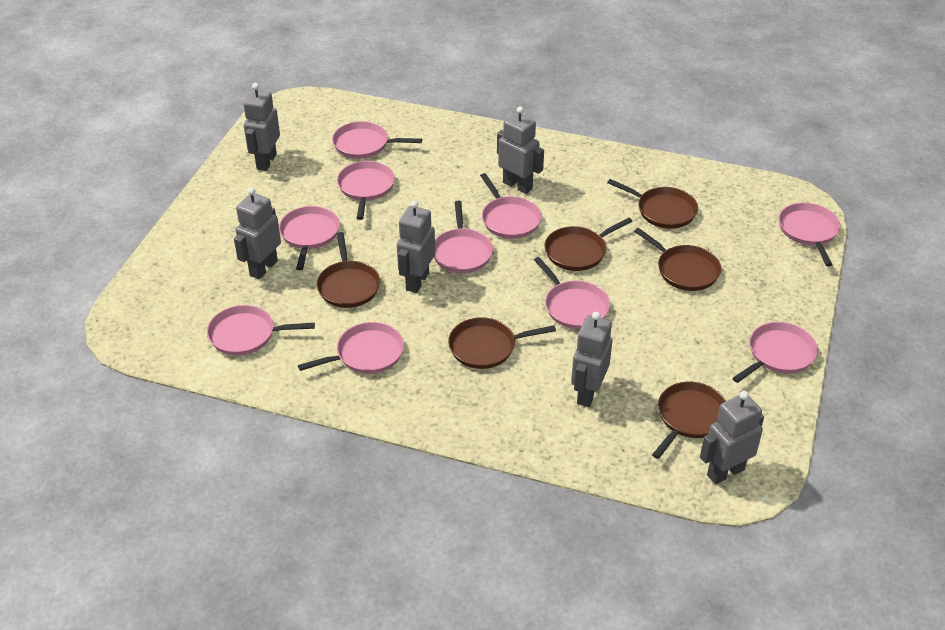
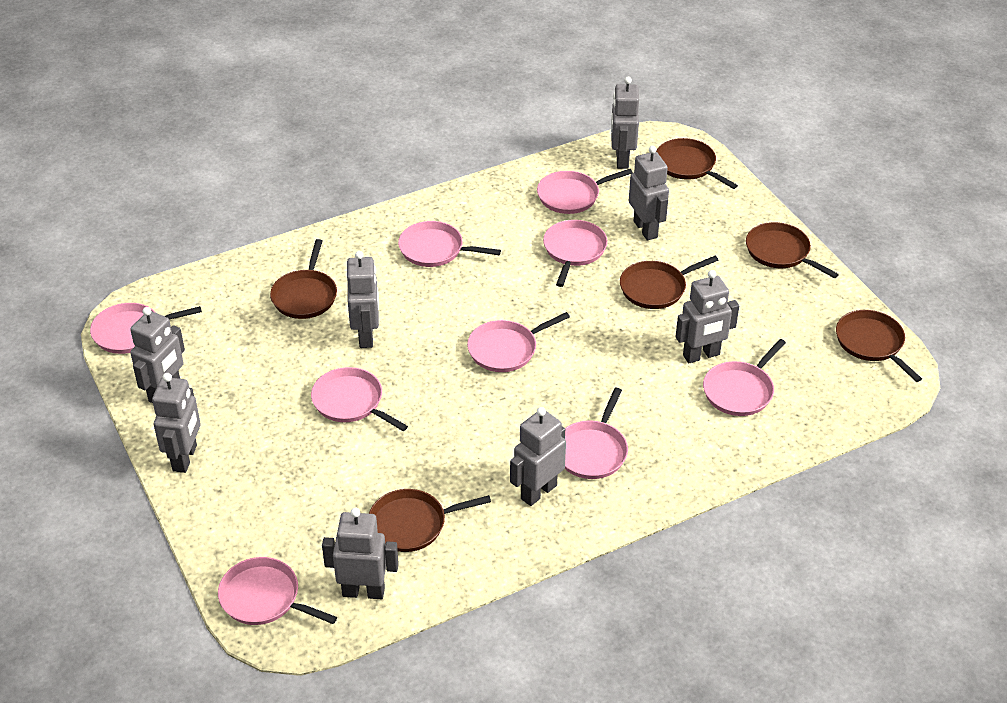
grey robot: 6 -> 8
pink pan: 10 -> 9

